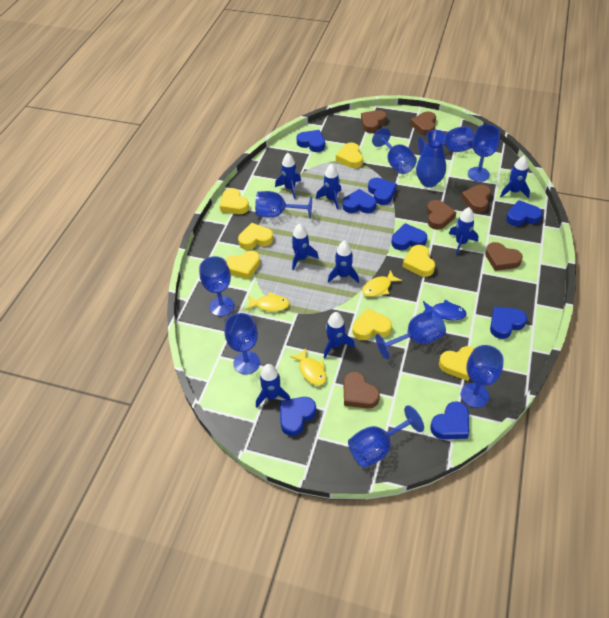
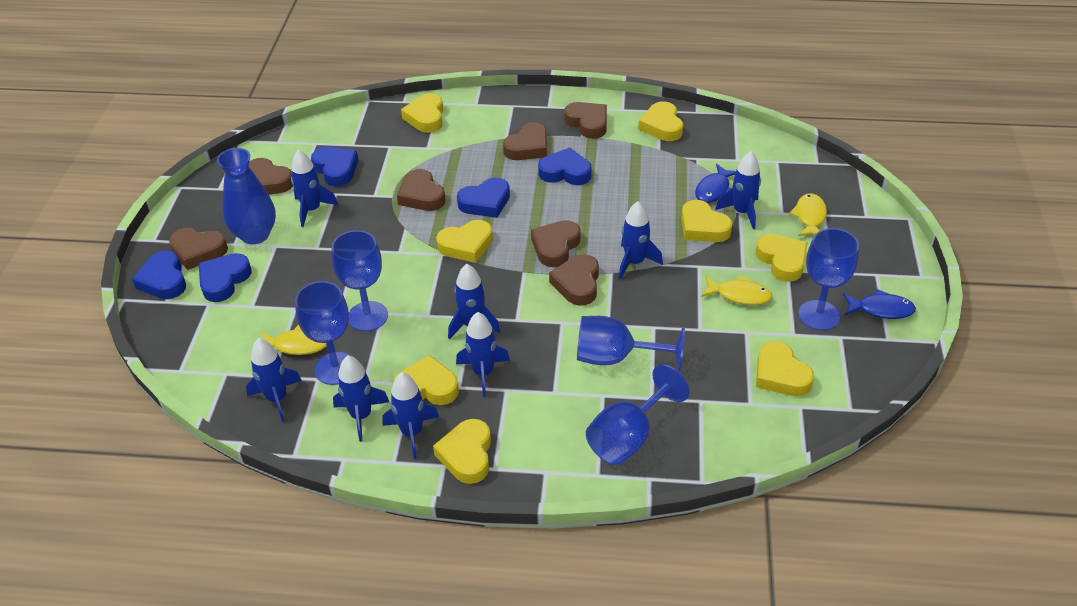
blue fish: 1 -> 2
blue goblet: 9 -> 5
blue heart: 8 -> 5
brown heart: 6 -> 7
yellow heart: 7 -> 8

